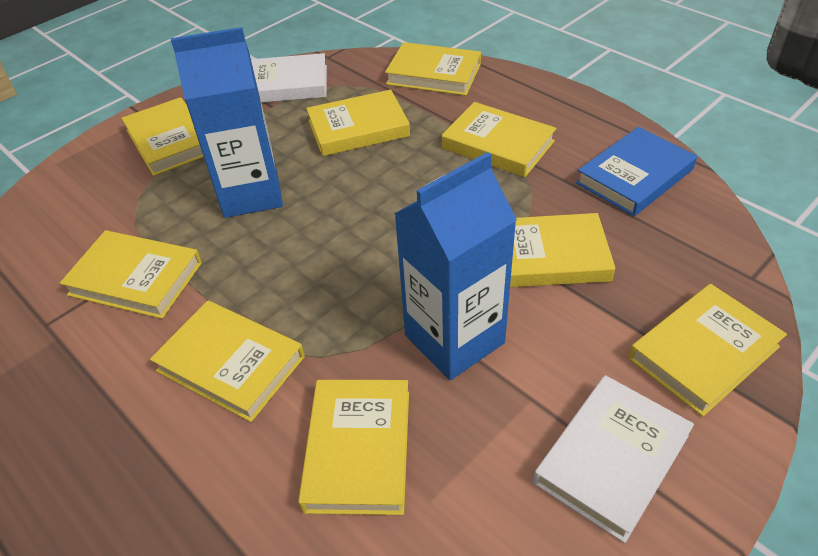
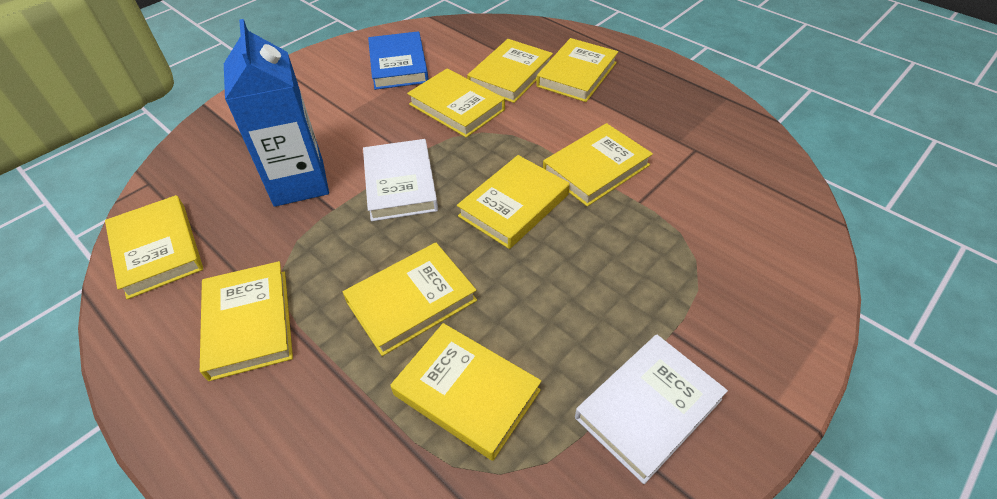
blue carton: 2 -> 1

